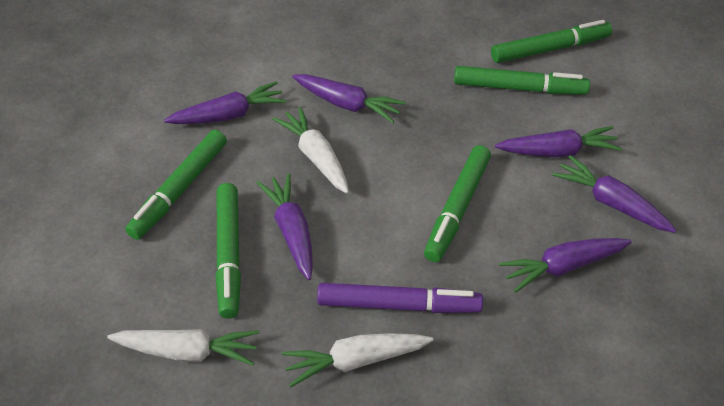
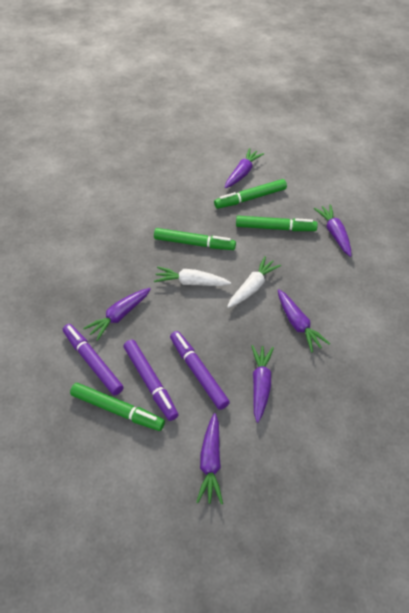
green marker: 5 -> 4
purple marker: 1 -> 3
white carrot: 3 -> 2

